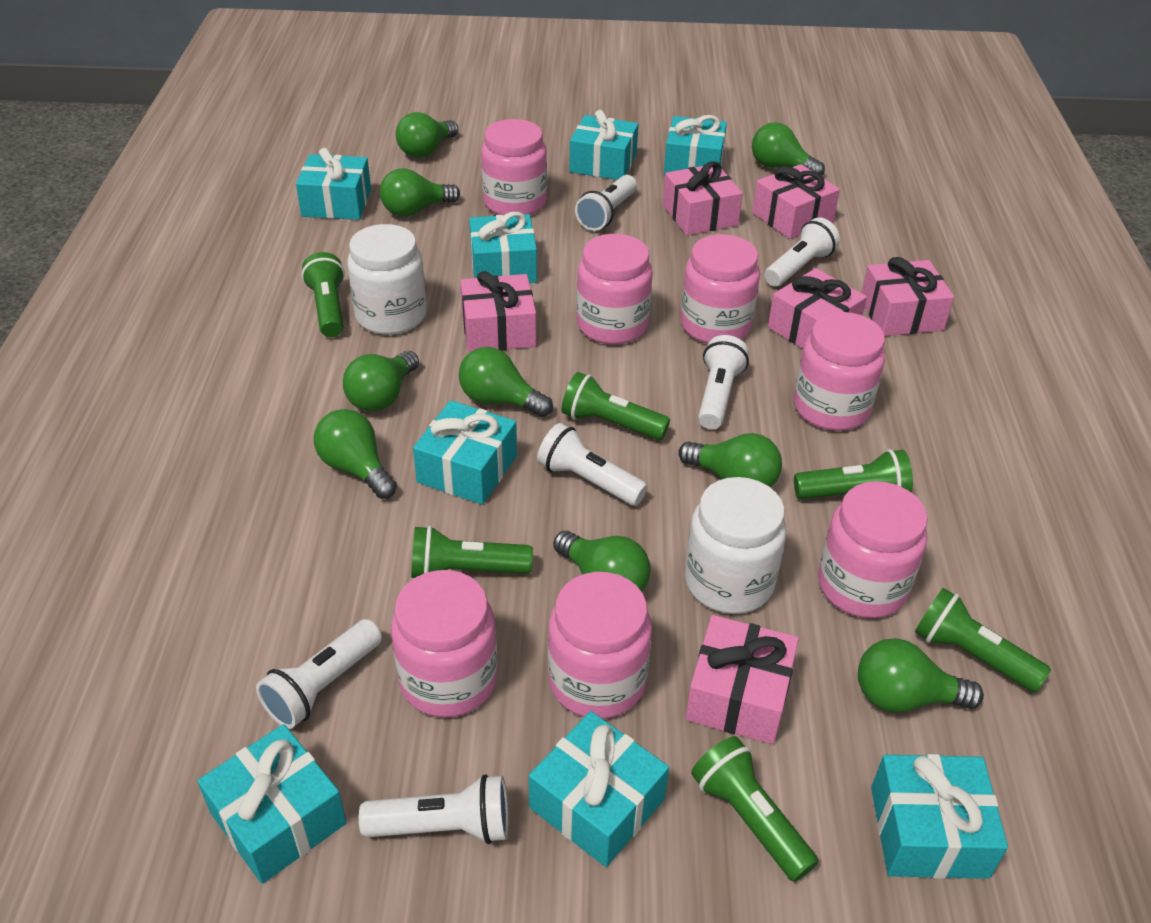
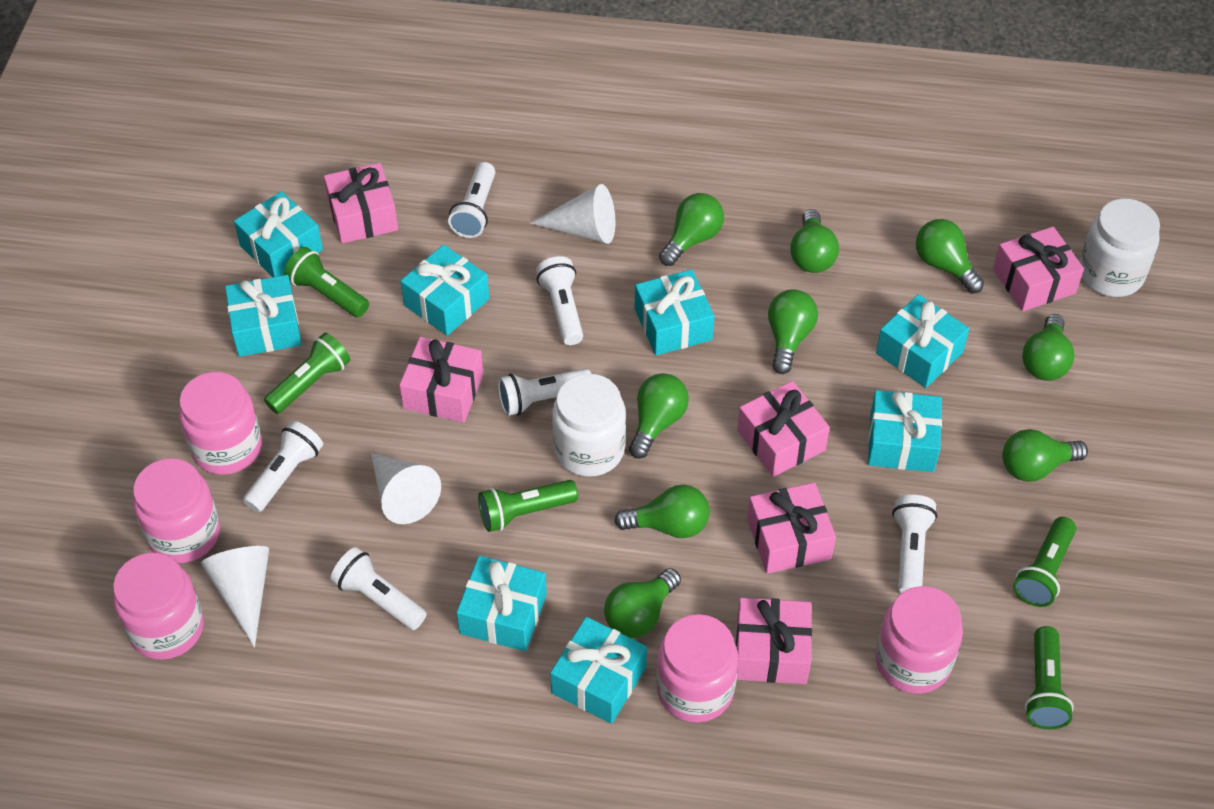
green flashlight: 6 -> 5
pink jar: 7 -> 5
white cone: 0 -> 3

